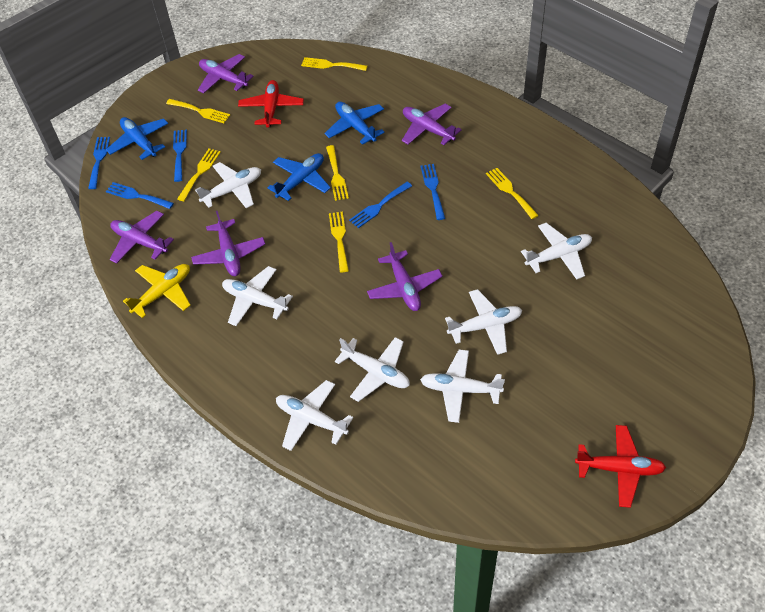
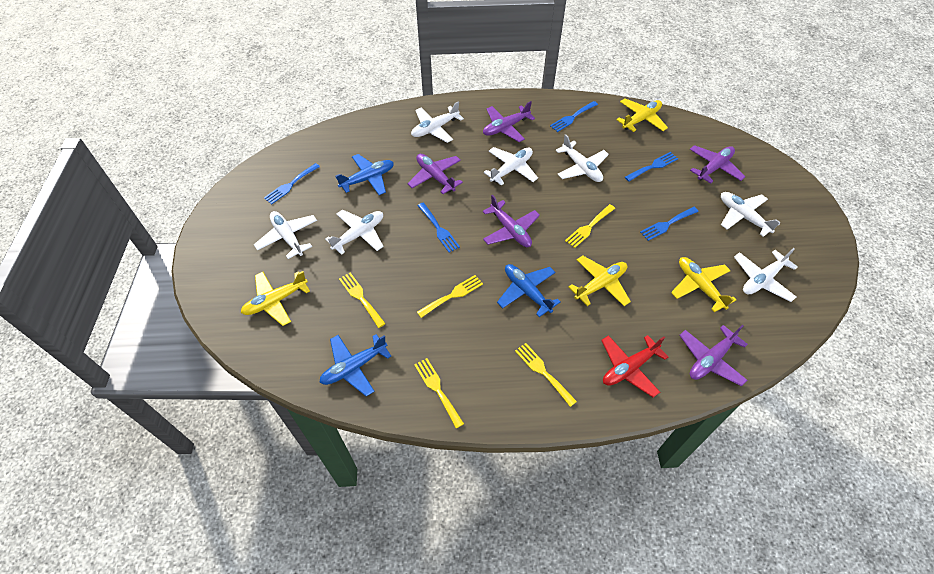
red plane: 2 -> 1
yellow fork: 6 -> 5
yellow plane: 1 -> 4

